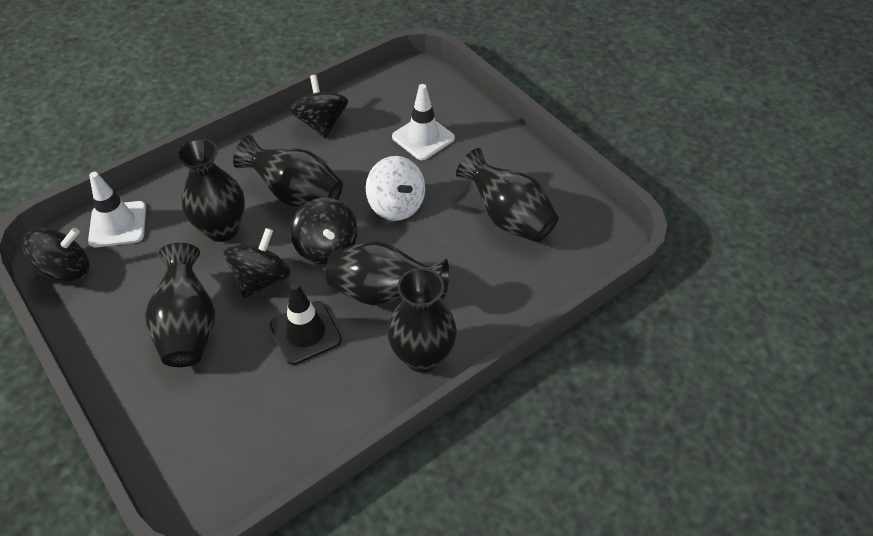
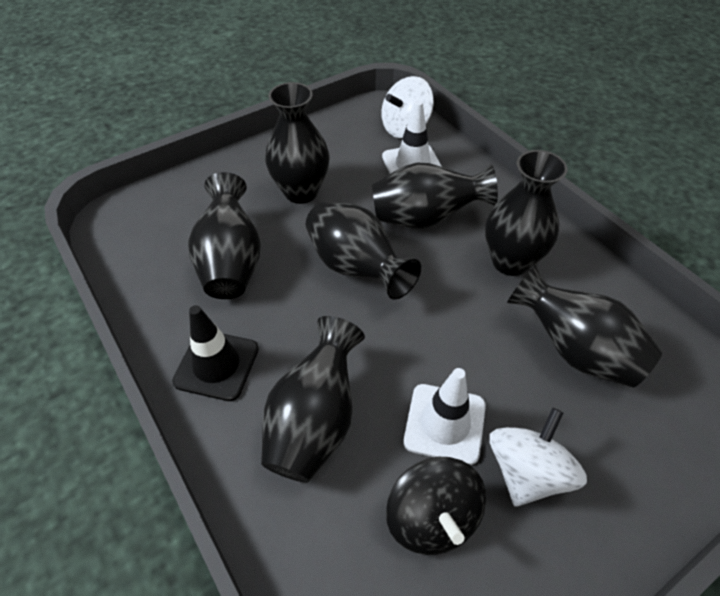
black spinning top: 4 -> 1
black vase: 6 -> 7
white spinning top: 1 -> 2

